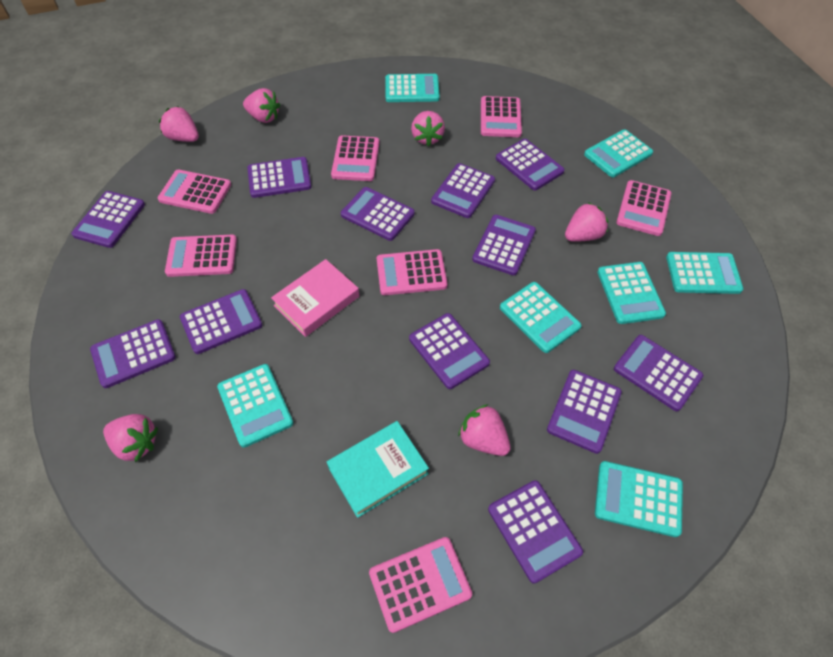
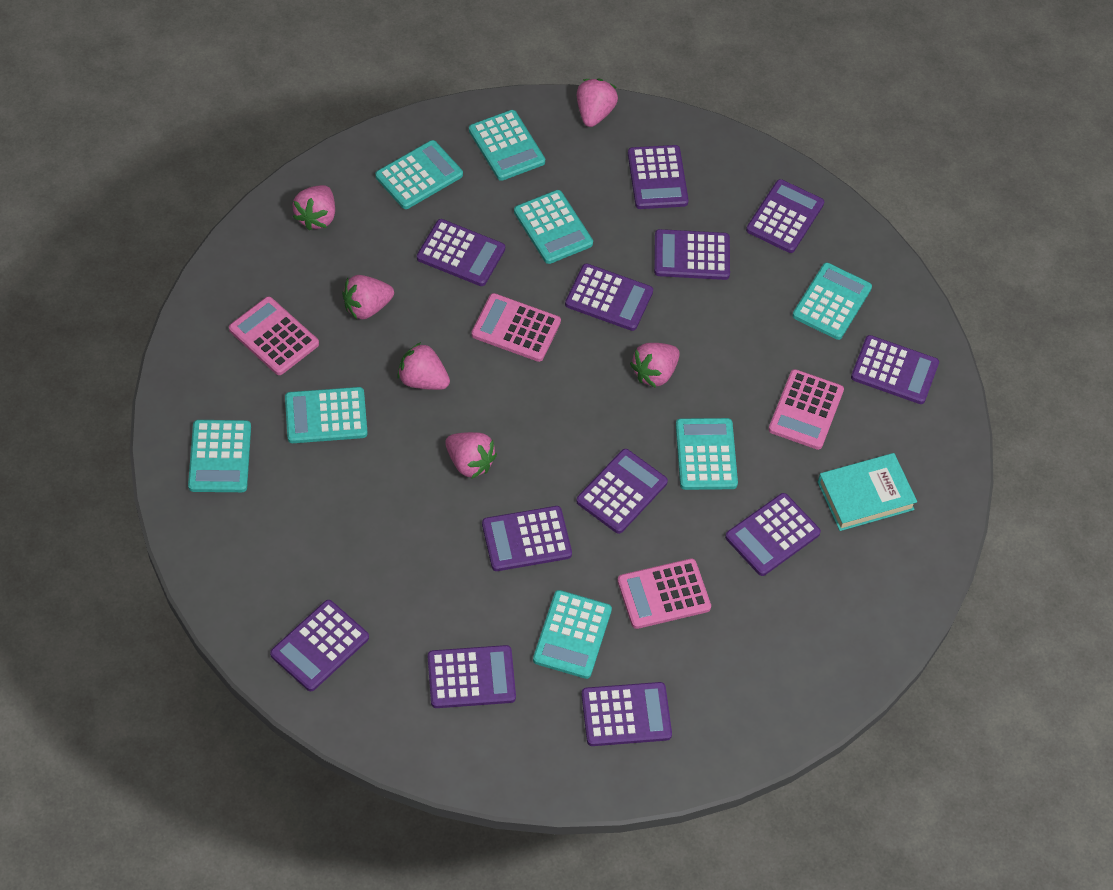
pink book: 1 -> 0
pink calculator: 7 -> 4
turquoise calculator: 7 -> 8

